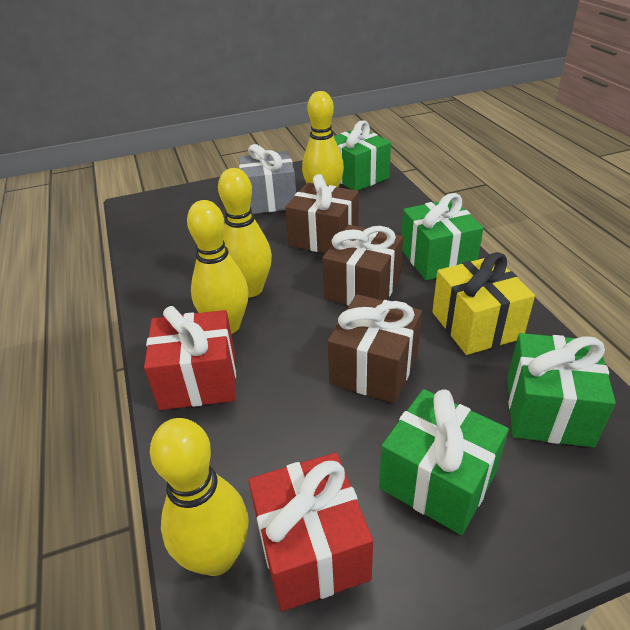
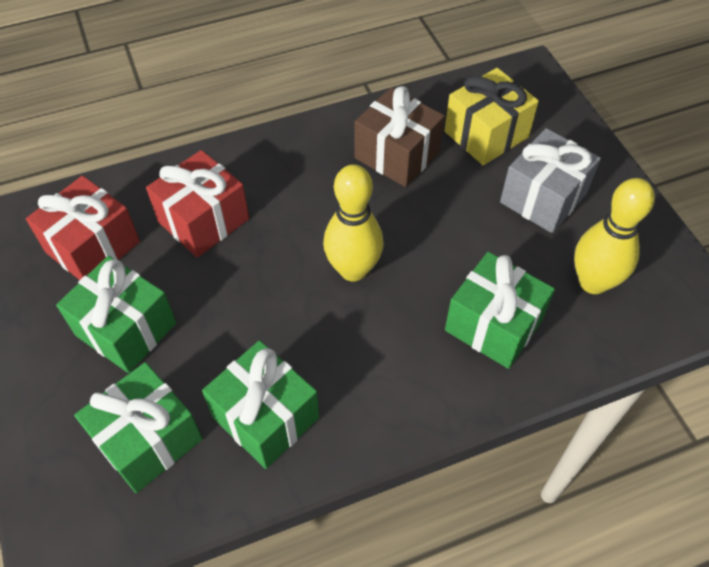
brown gift: 3 -> 1
yellow bowling pin: 4 -> 2

